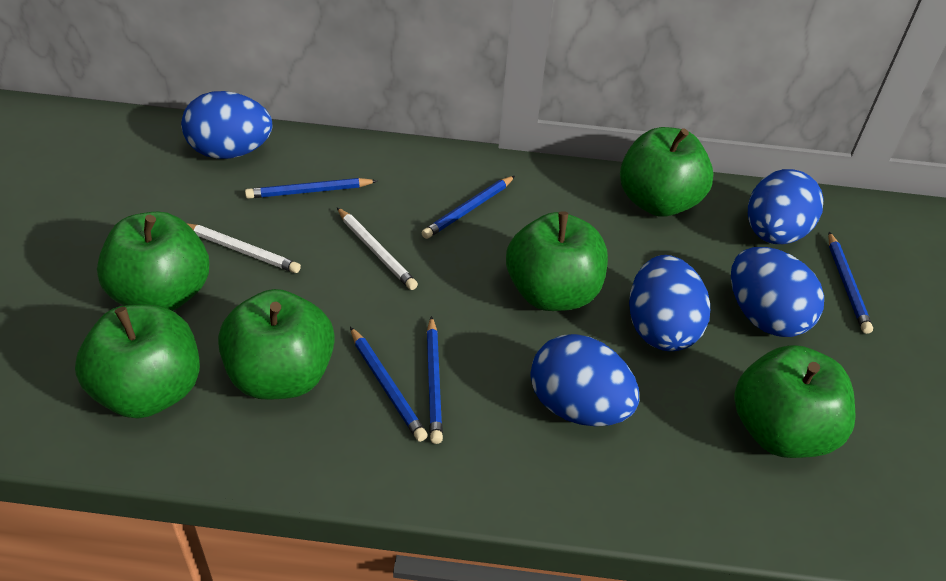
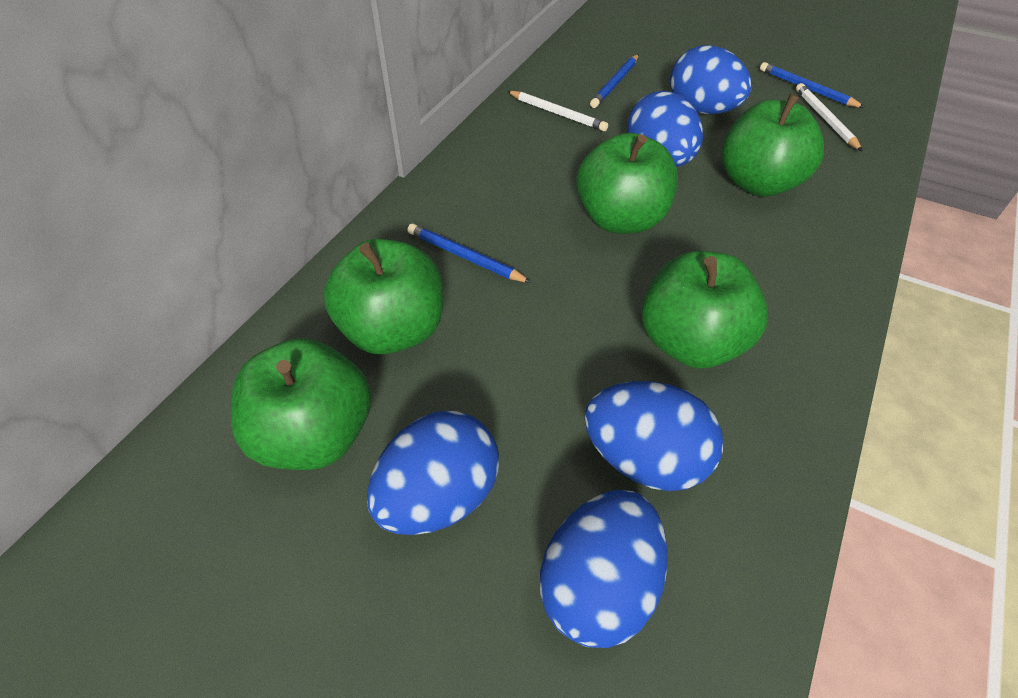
blue pencil: 5 -> 3
green apple: 6 -> 5

